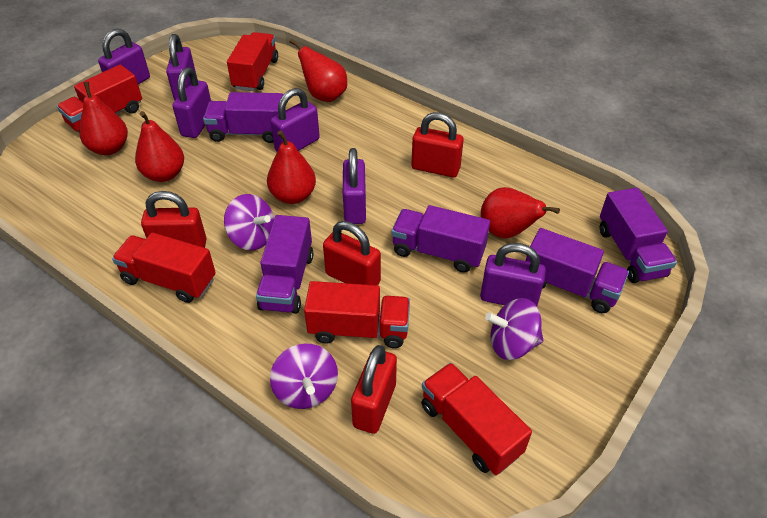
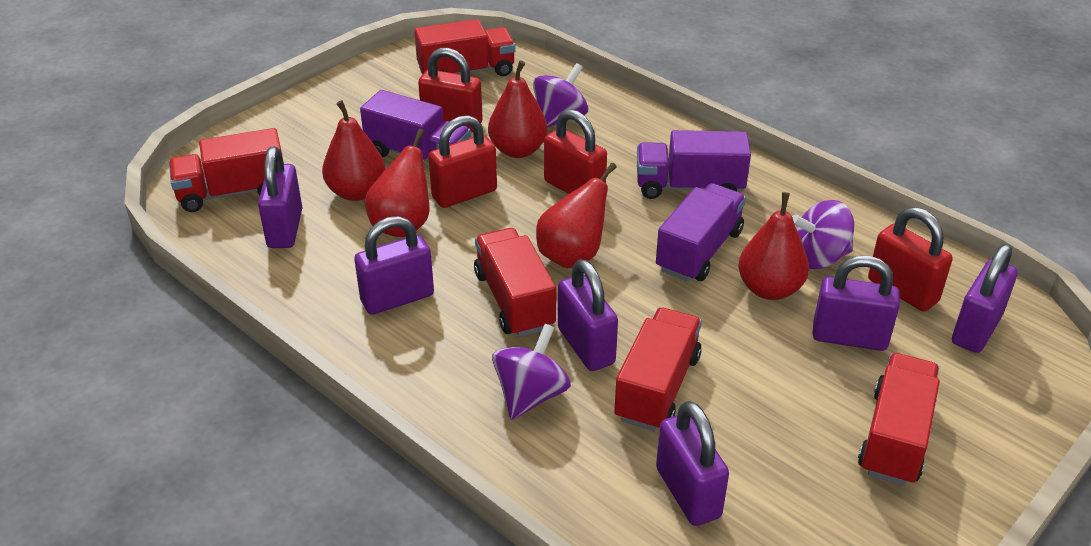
purple truck: 5 -> 3

